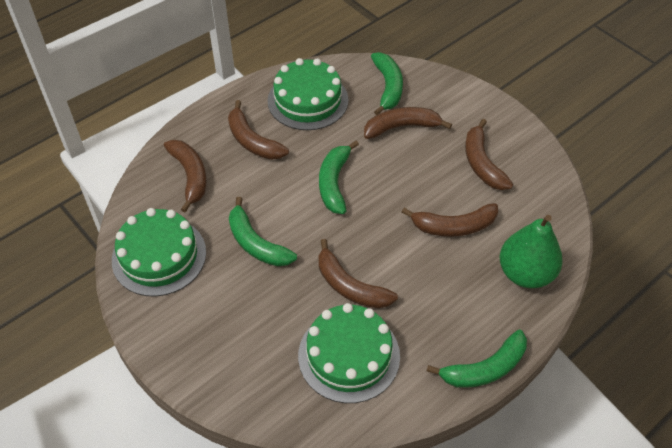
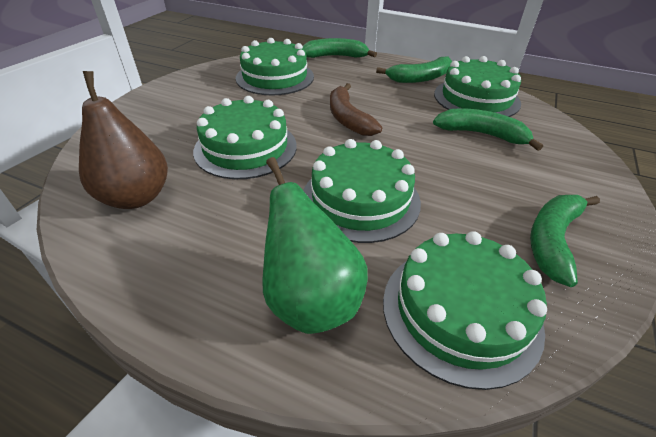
brown banana: 6 -> 1
brown pear: 0 -> 1
green cake: 3 -> 5

